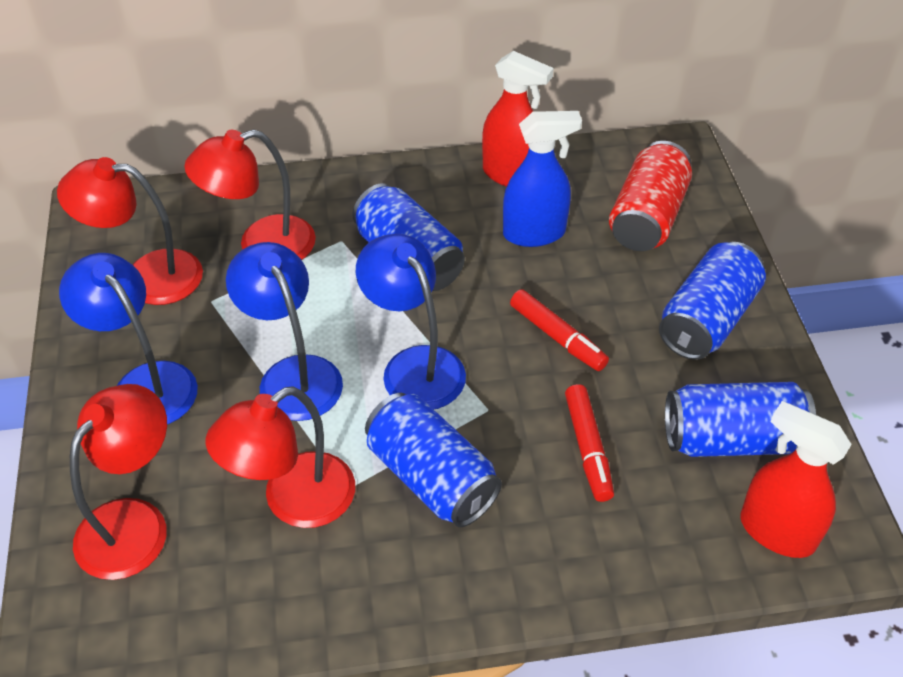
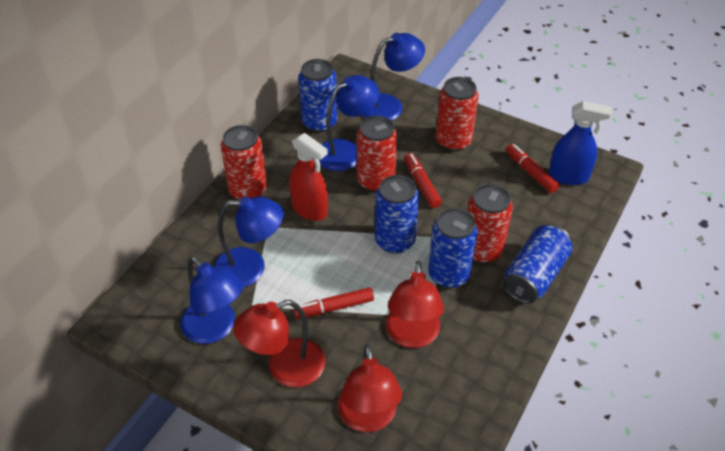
blue lamp: 3 -> 4
red can: 1 -> 4
red lamp: 4 -> 3
red marker: 2 -> 3
red spray bottle: 2 -> 1

